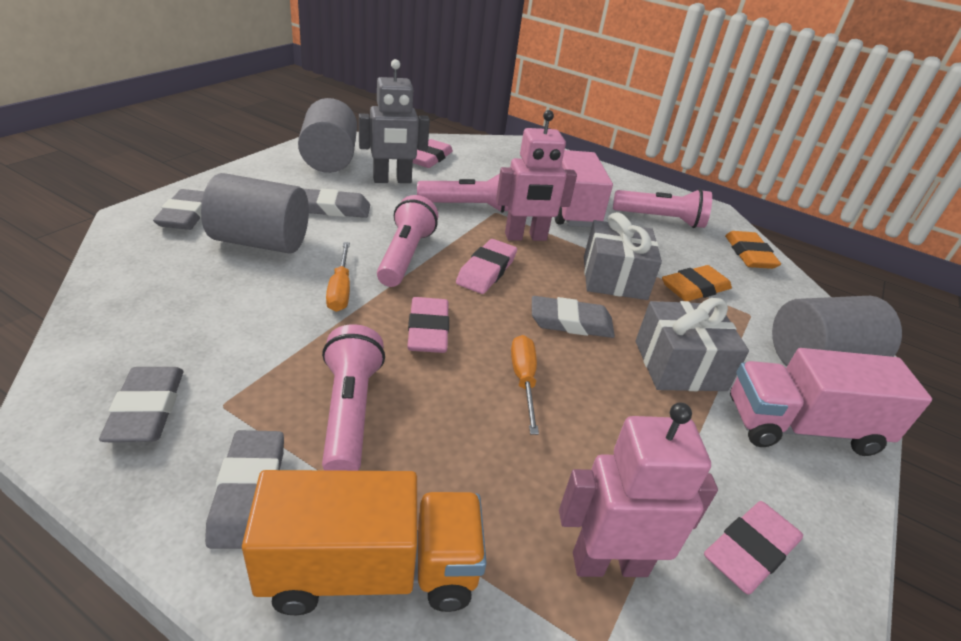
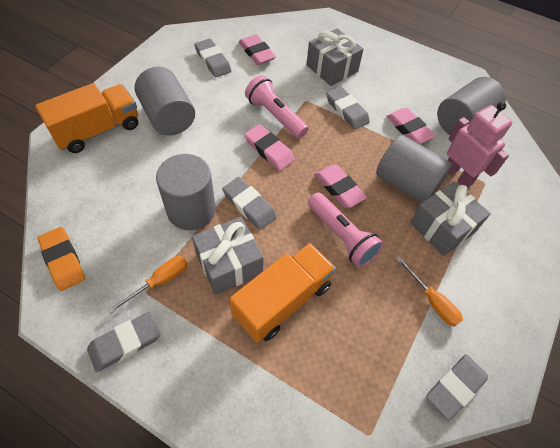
grey cylinder: 3 -> 4
grey gift: 2 -> 3
grey robot: 1 -> 0
orange eraser: 2 -> 1
orange truck: 1 -> 2
pink flashlight: 4 -> 2
pink robot: 2 -> 1
pink truck: 2 -> 0

